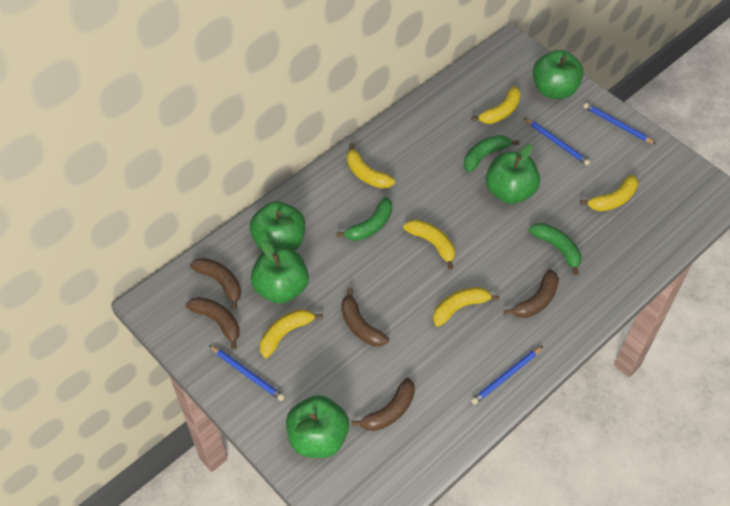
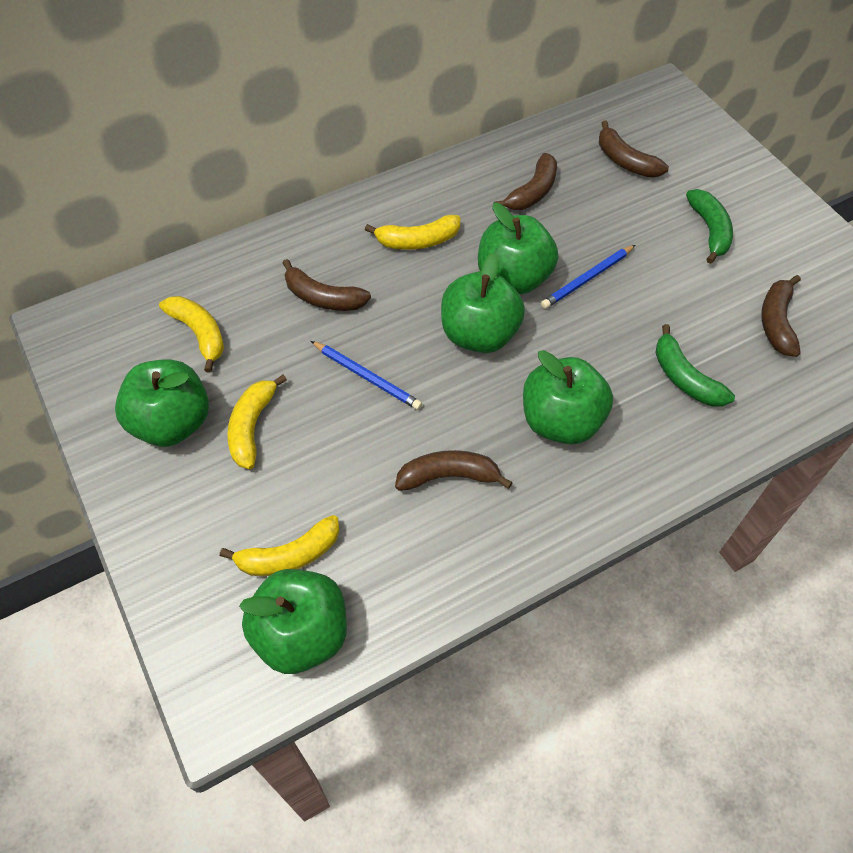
blue pencil: 4 -> 2
green banana: 3 -> 2
yellow banana: 6 -> 4

